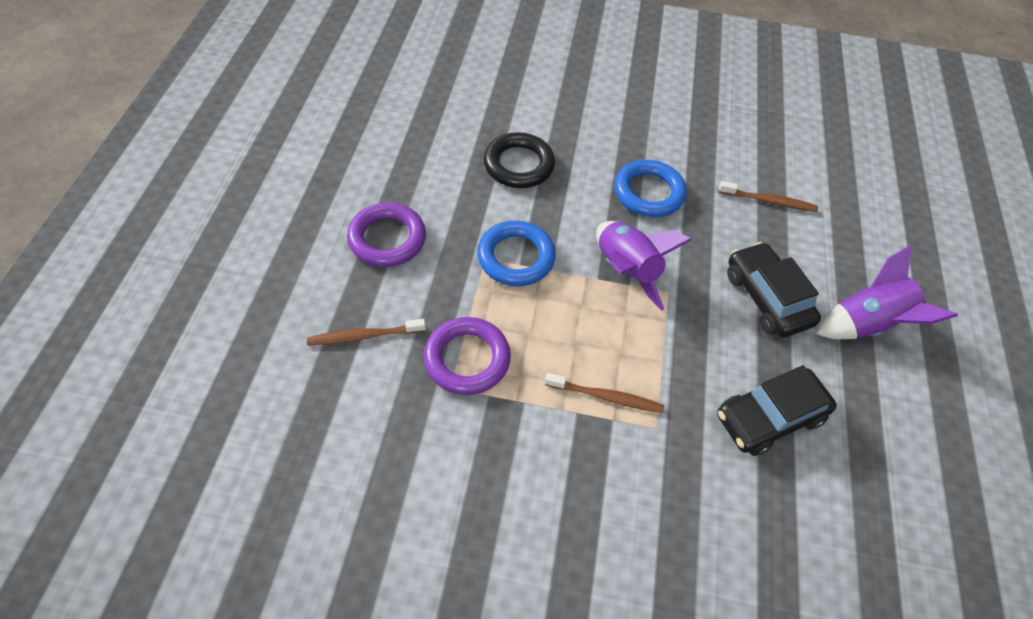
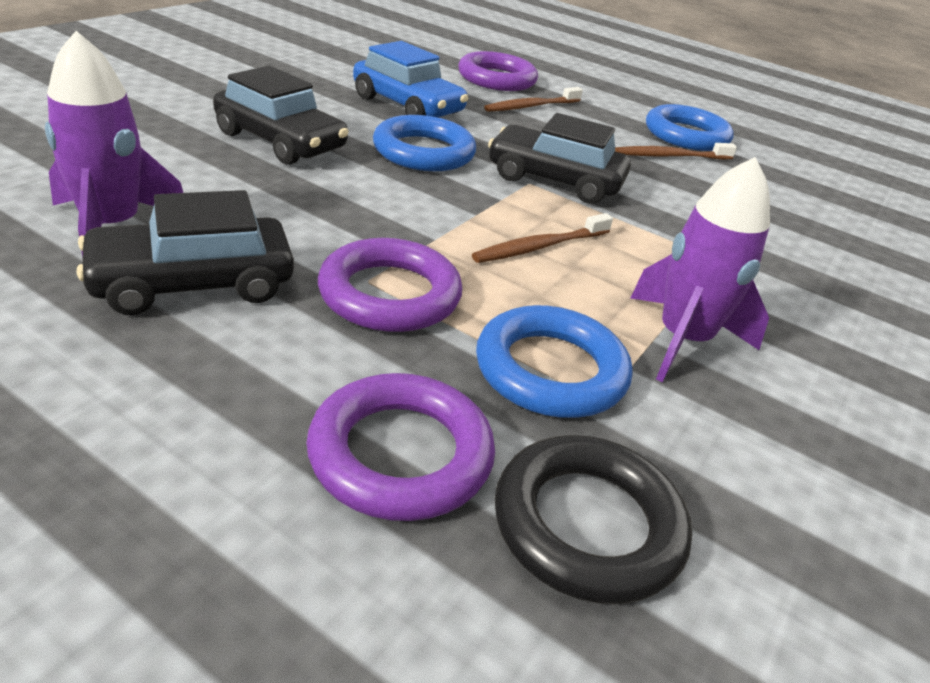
black car: 2 -> 3
blue car: 0 -> 1
blue ring: 2 -> 3
purple ring: 2 -> 3

